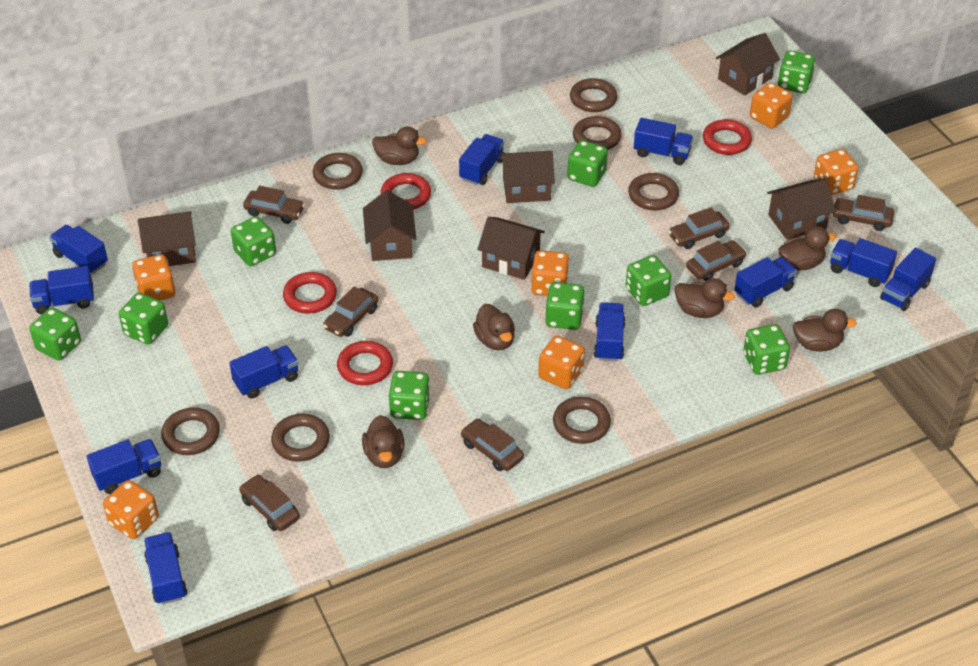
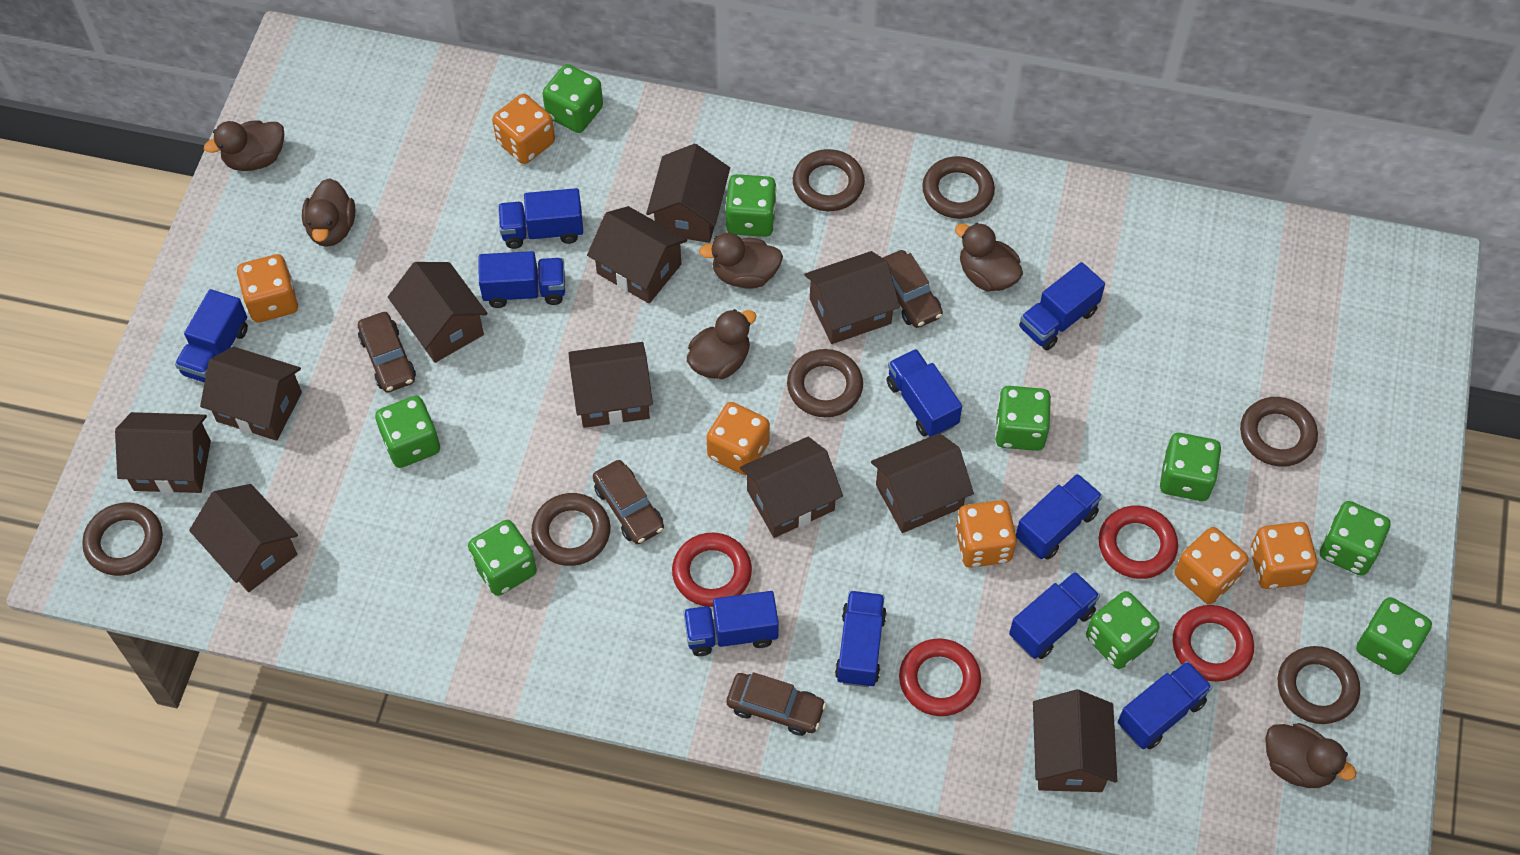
blue truck: 11 -> 10
brown car: 7 -> 4
brown house: 6 -> 11

